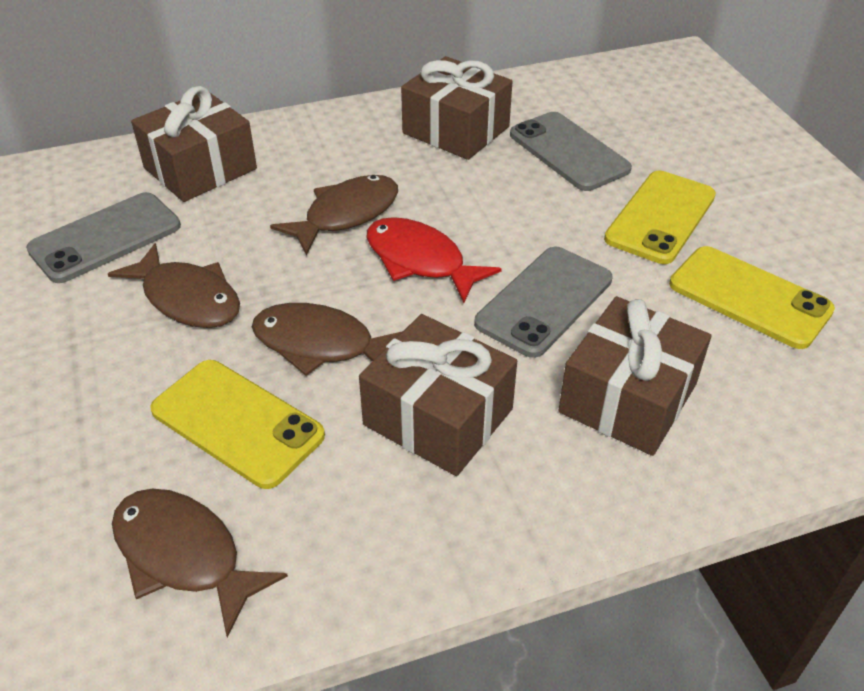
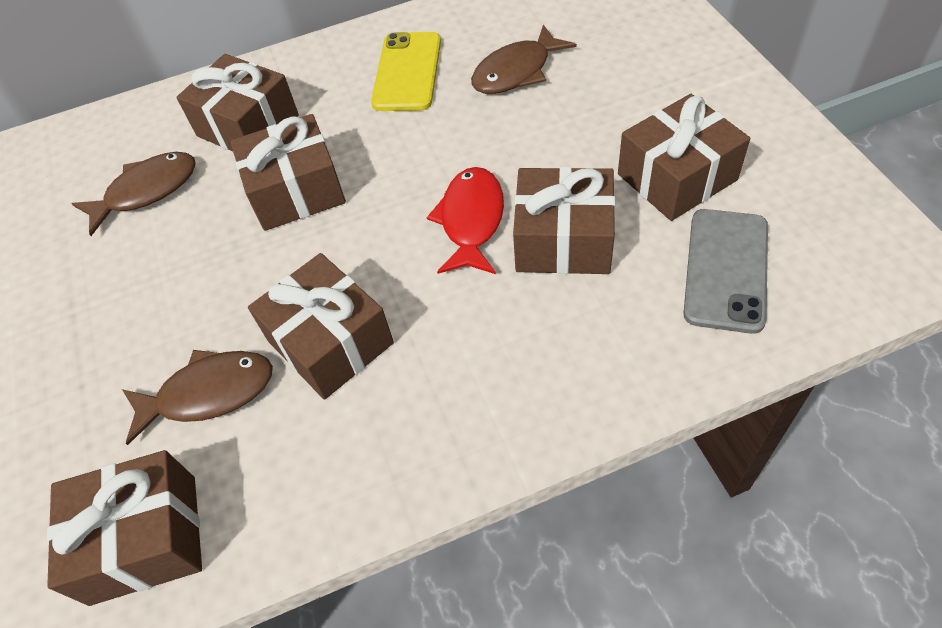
brown fish: 4 -> 3
brown gift: 4 -> 6
grey phone: 3 -> 1
yellow phone: 3 -> 1

